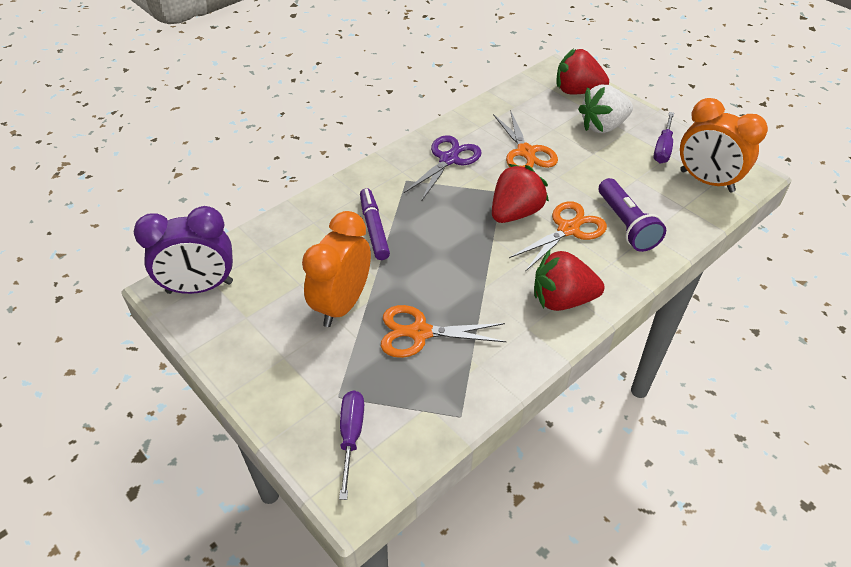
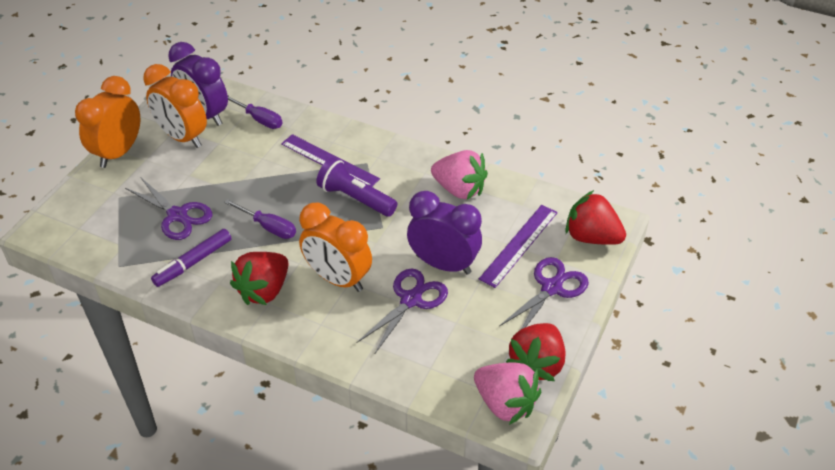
orange clock: 2 -> 3
orange scissors: 3 -> 0
pink strawberry: 0 -> 2
purple clock: 1 -> 2
purple ruler: 0 -> 2
purple scissors: 1 -> 3
white strawberry: 1 -> 0

